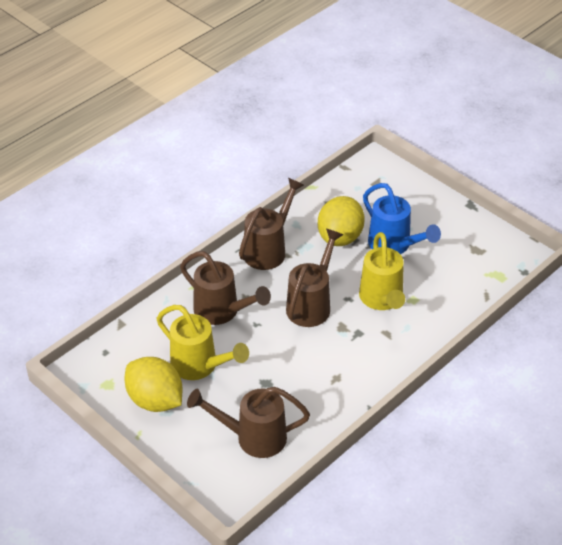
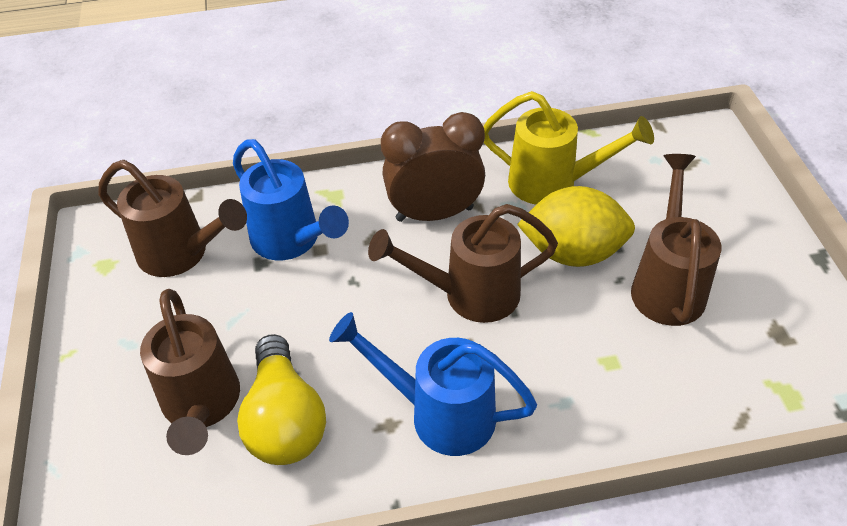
blue watering can: 1 -> 2
brown clock: 0 -> 1
yellow lemon: 2 -> 1
yellow light bulb: 0 -> 1
yellow watering can: 2 -> 1

